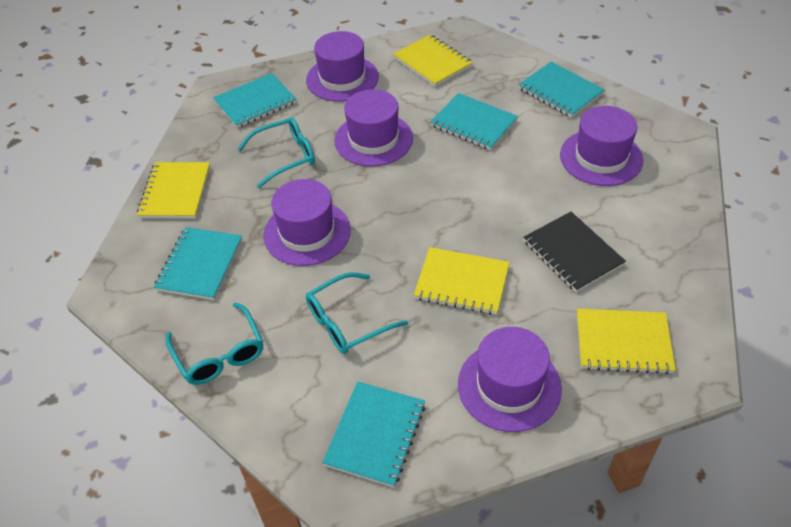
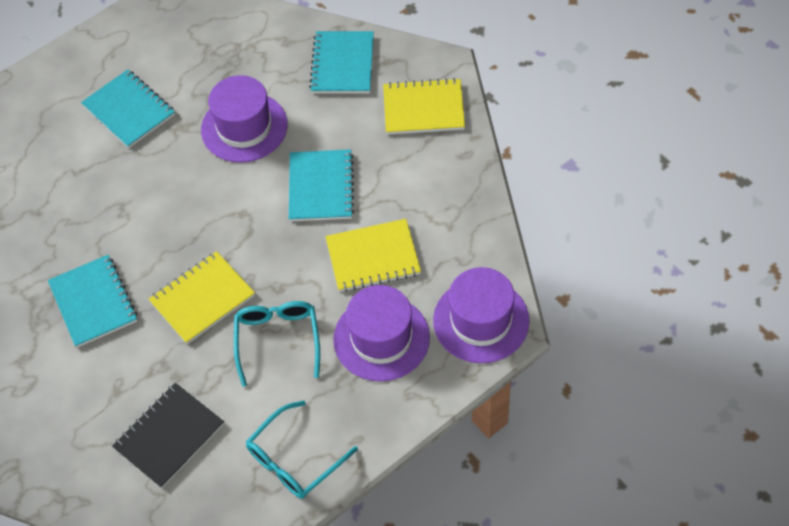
purple hat: 5 -> 3
turquoise glasses: 3 -> 2
turquoise notebook: 5 -> 4
yellow notebook: 4 -> 3

